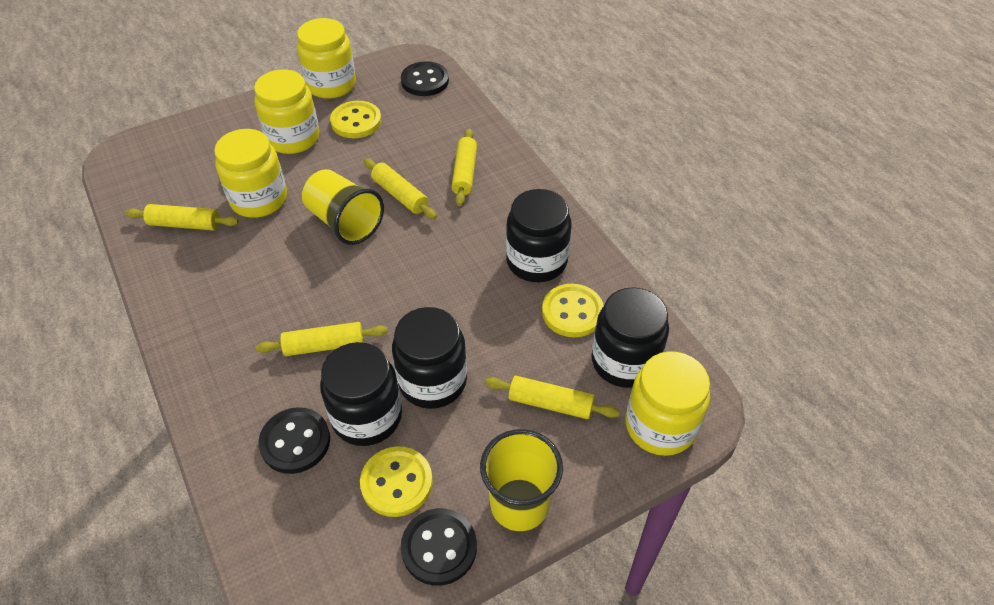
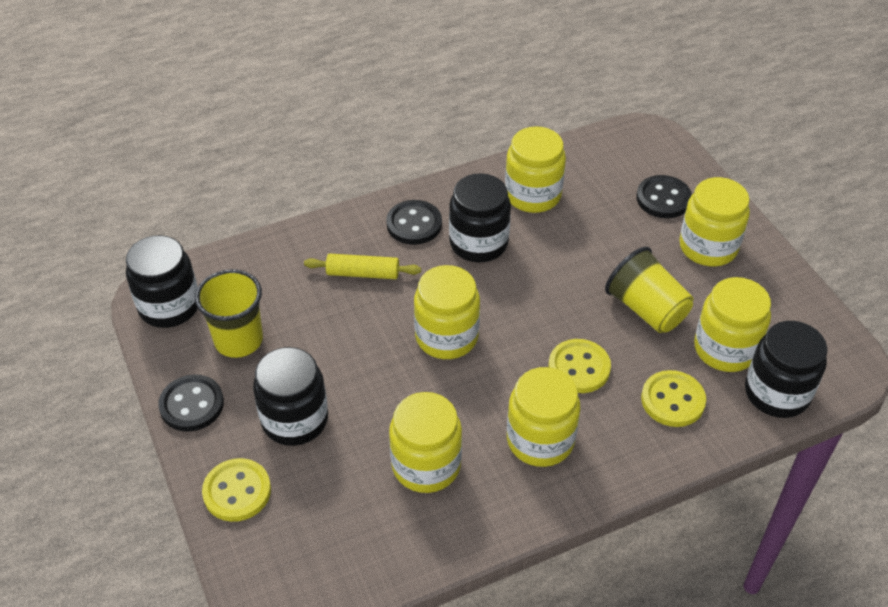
yellow jar: 4 -> 6
yellow rolling pin: 5 -> 1

